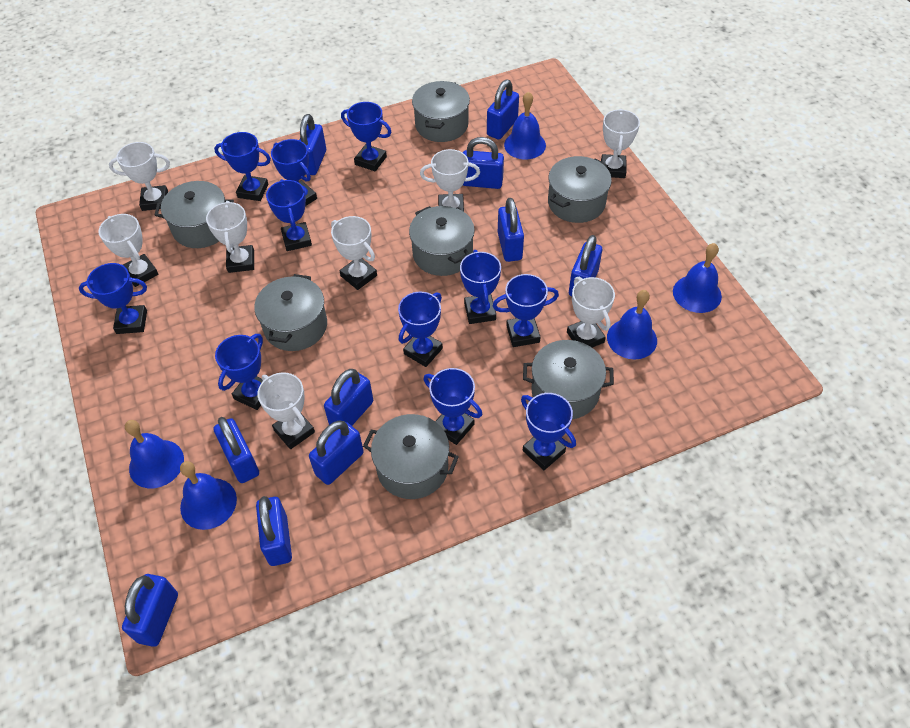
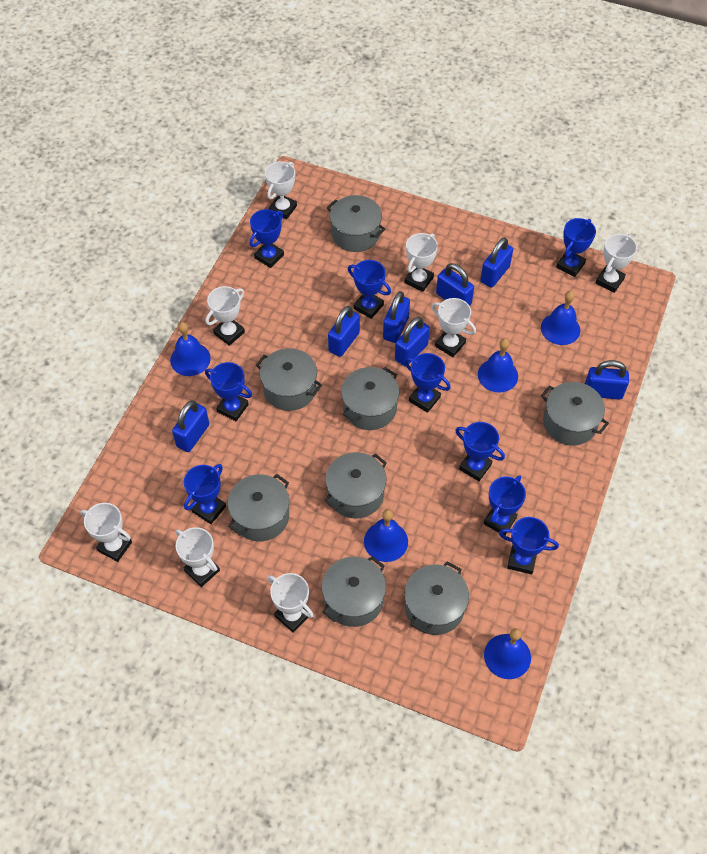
blue padlock: 10 -> 7
blue trophy: 11 -> 9
grey pot: 7 -> 8

